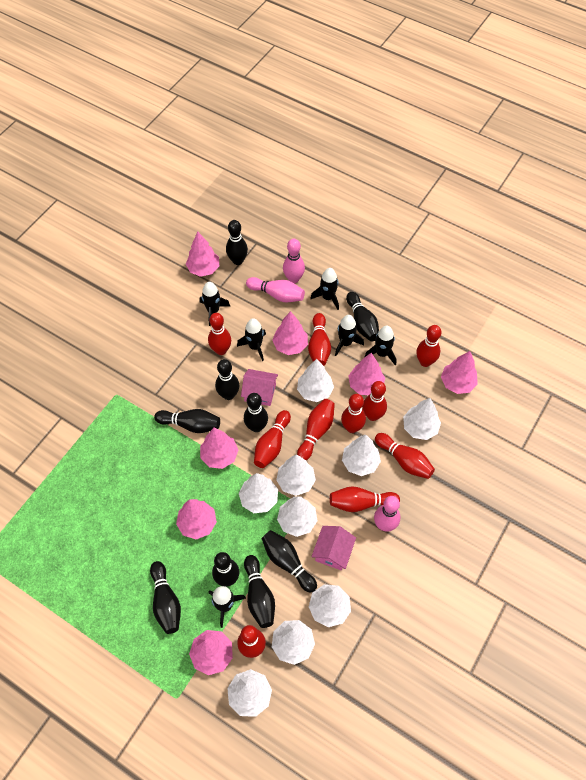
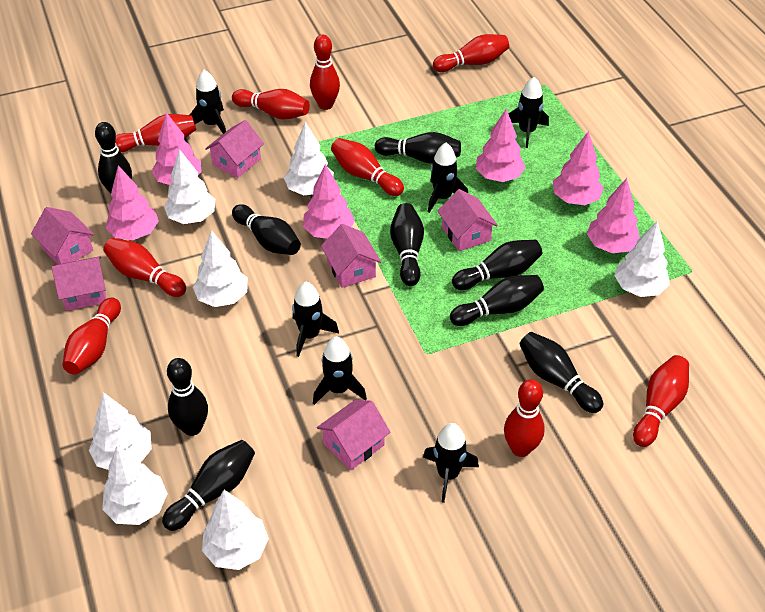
pink bowling pin: 3 -> 0
pink house: 2 -> 6
pink tree: 7 -> 6
red bowling pin: 10 -> 9
white tree: 9 -> 7

